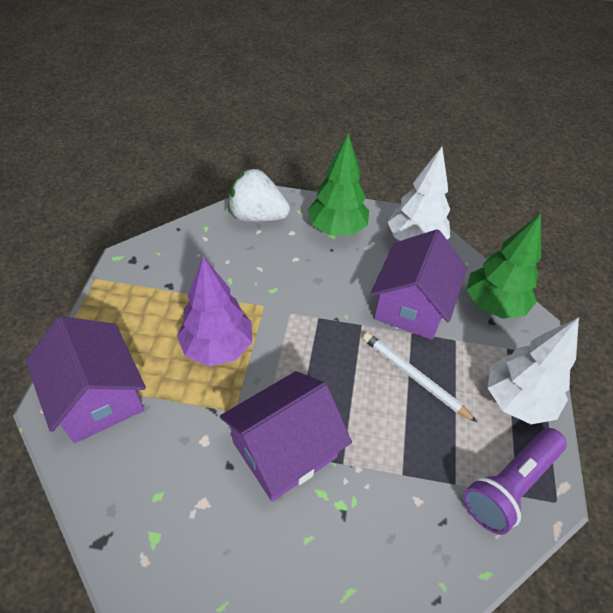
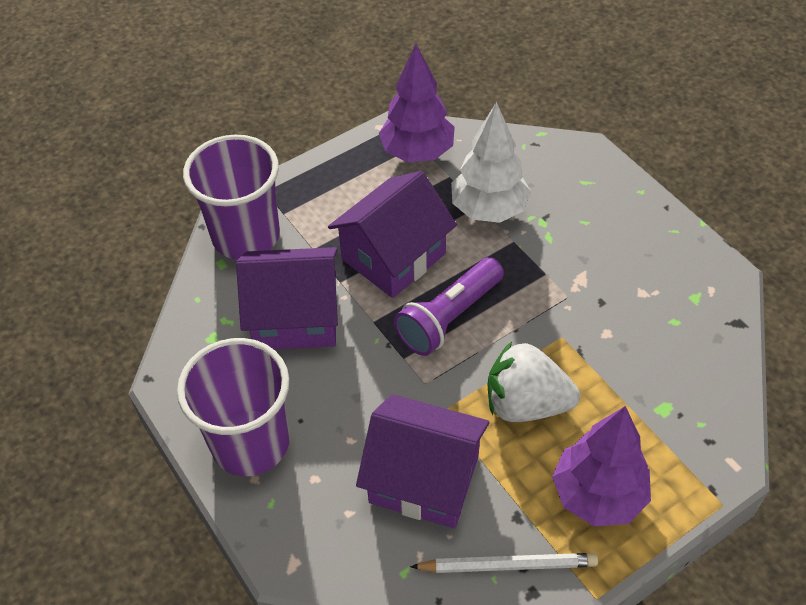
green tree: 2 -> 0
purple cup: 0 -> 2
purple tree: 1 -> 2
white tree: 2 -> 1

